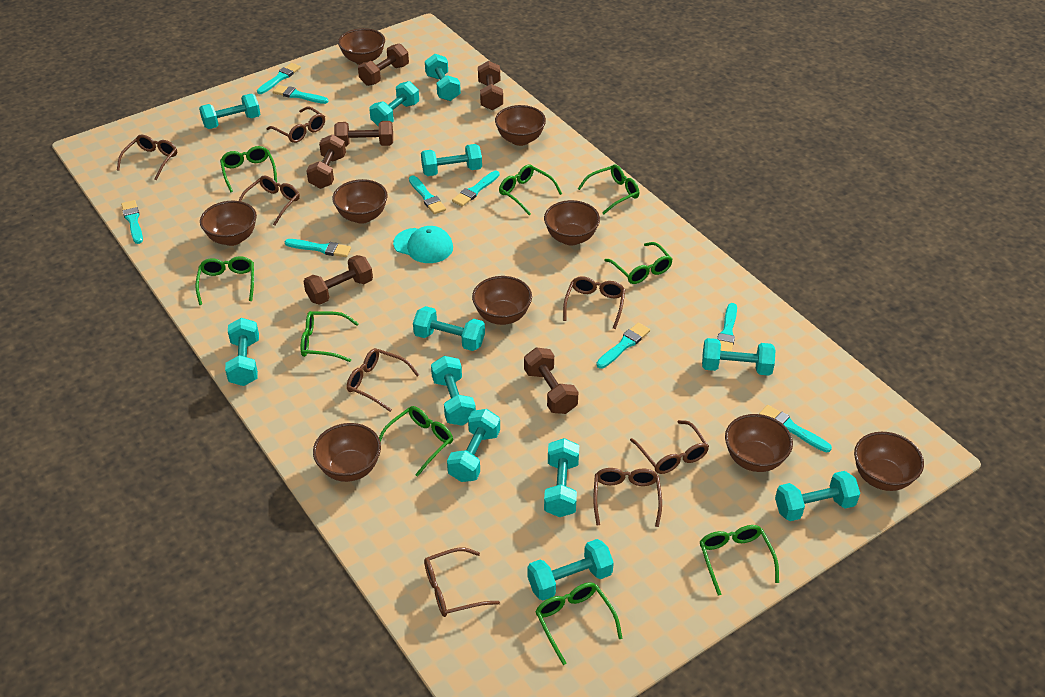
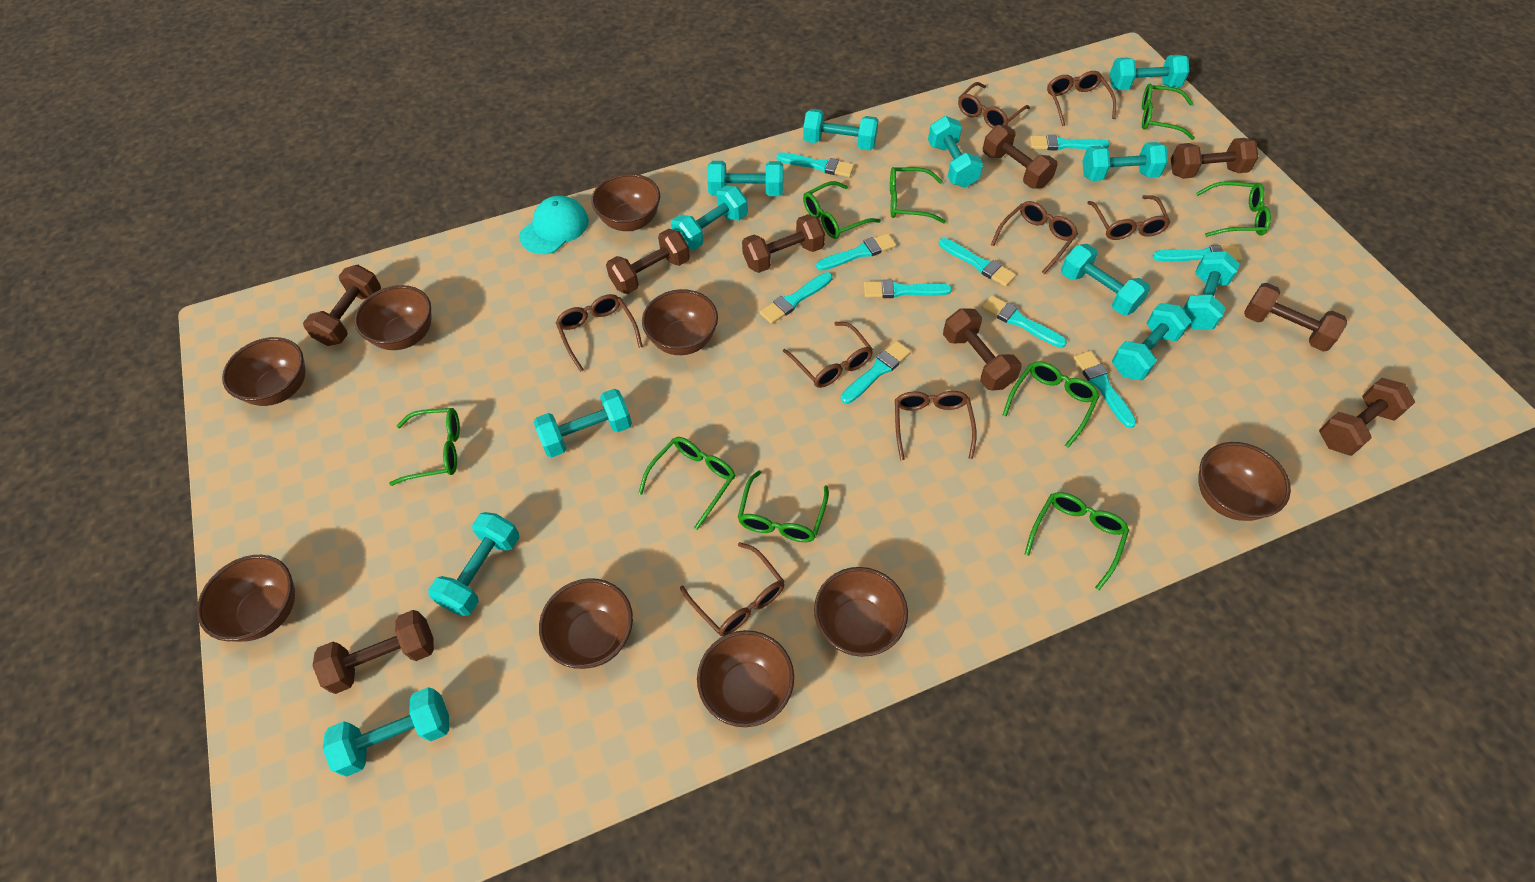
brown dumbbell: 6 -> 9
turquoise brush: 9 -> 10

